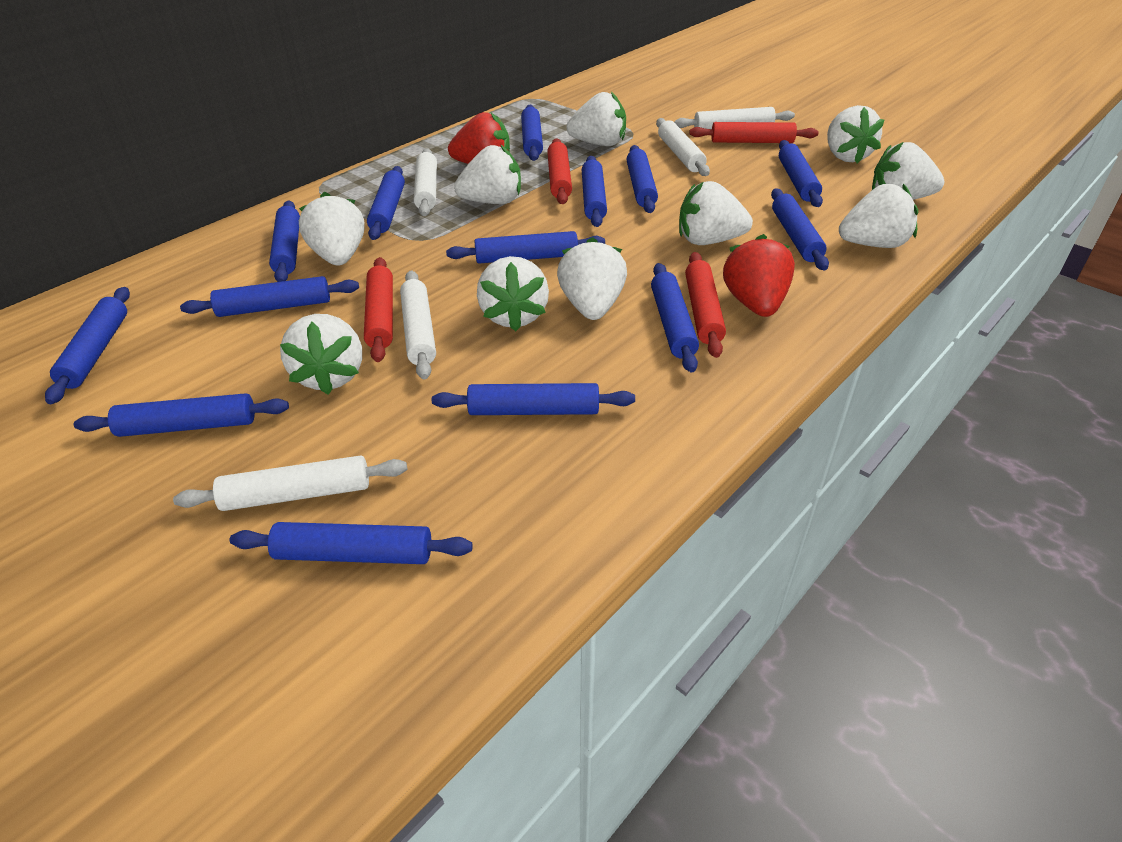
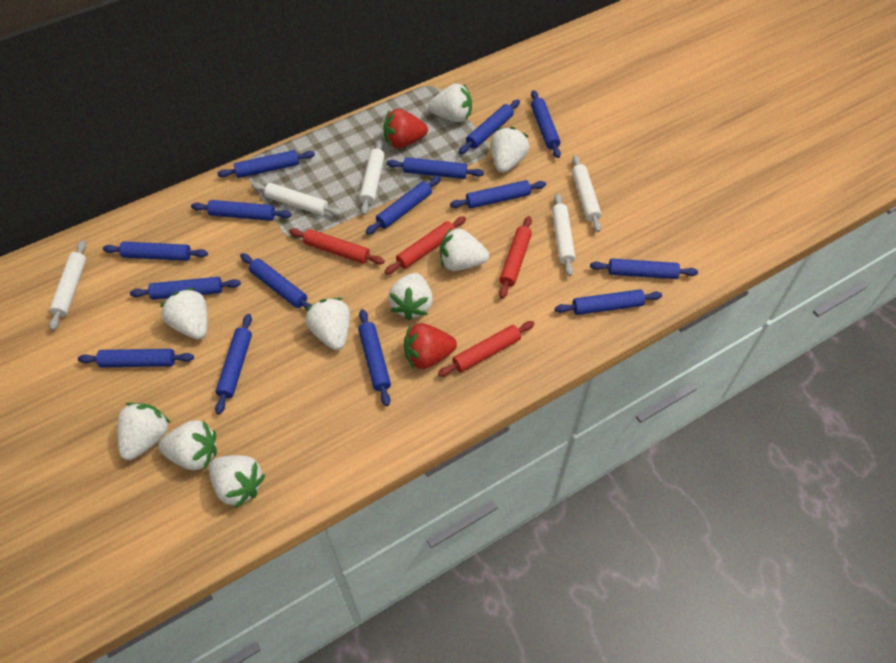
blue rolling pin: 14 -> 15
white strawberry: 10 -> 9

